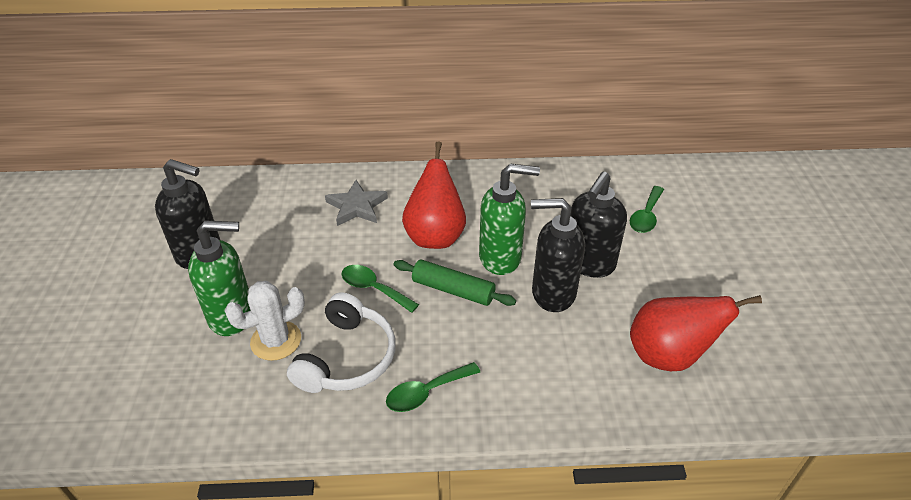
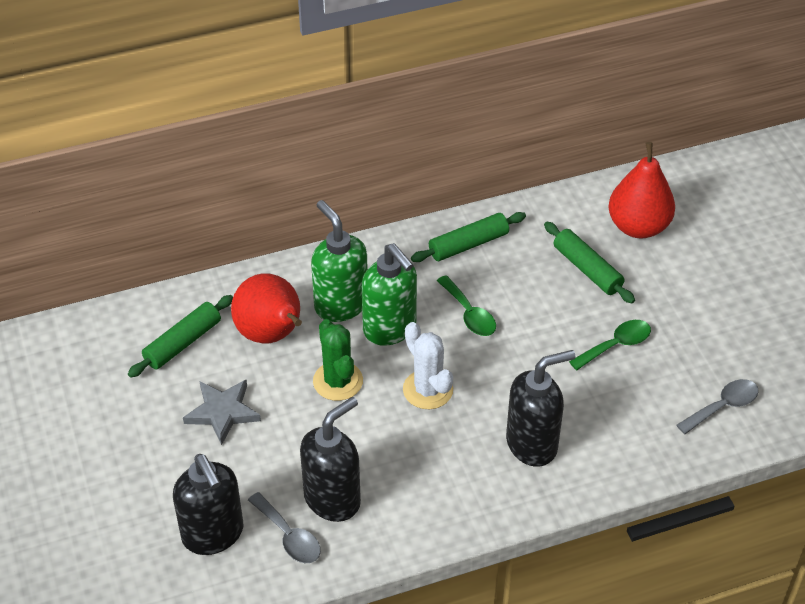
green cactus: 0 -> 1
green rolling pin: 1 -> 3
green spoon: 3 -> 2
grey spoon: 0 -> 2
white headphones: 1 -> 0

